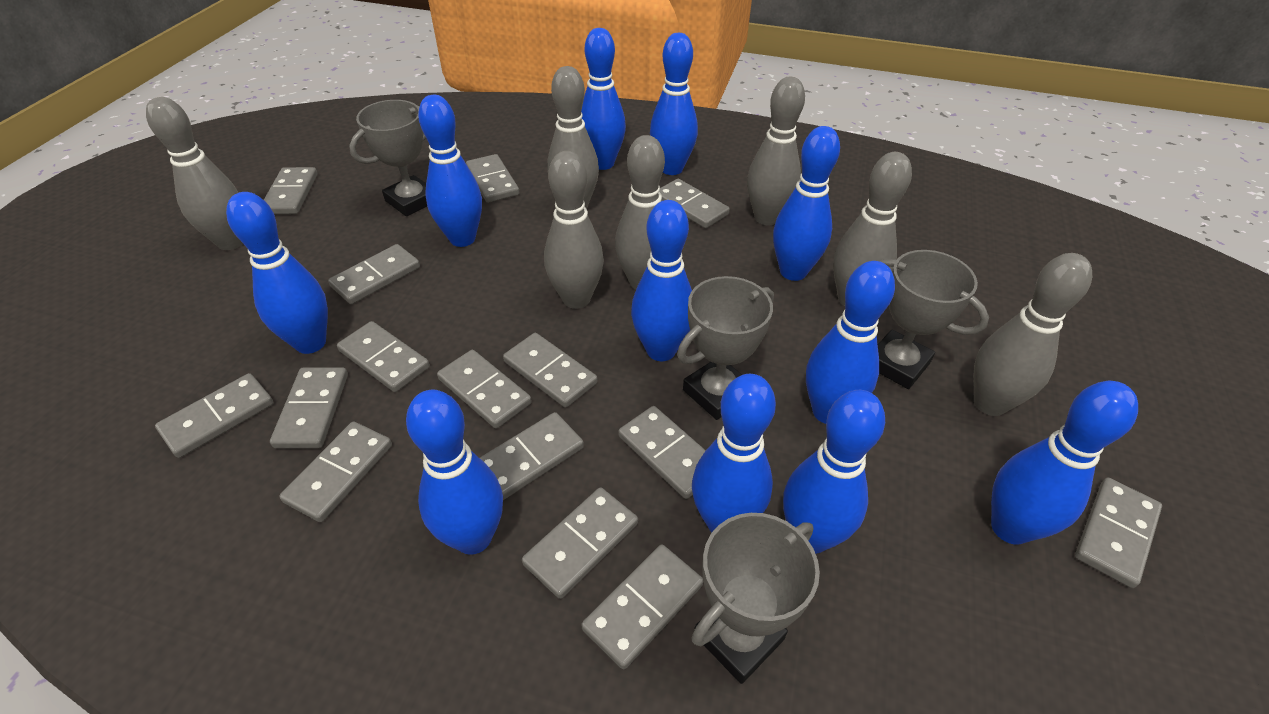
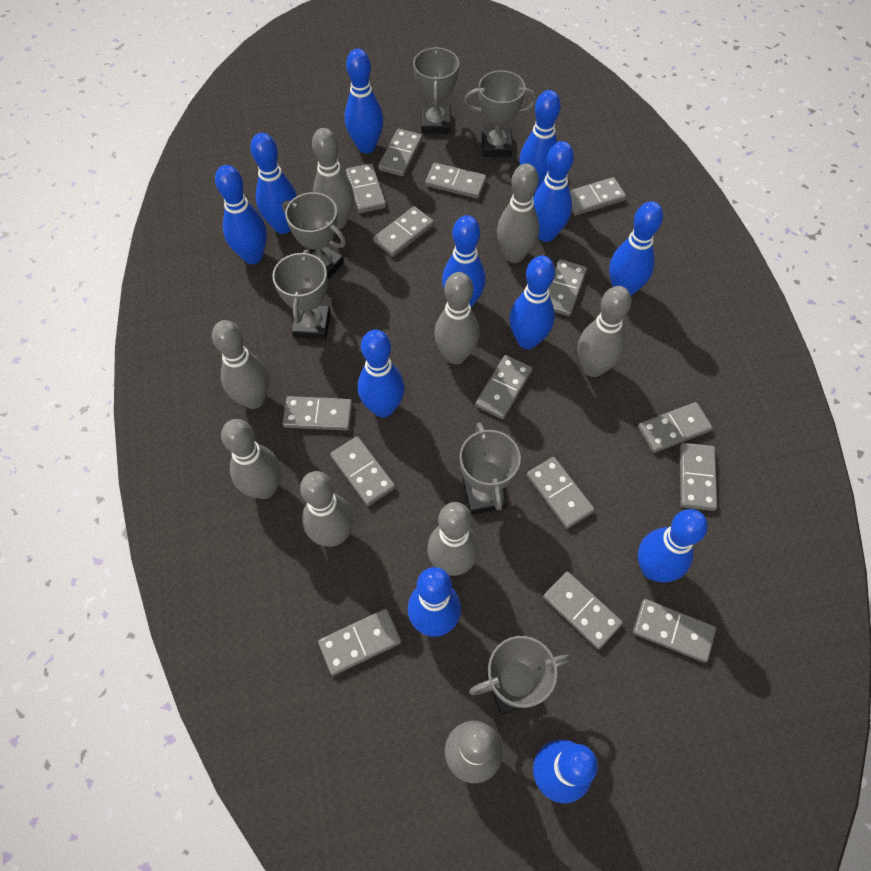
blue bowling pin: 11 -> 12
grey bowling pin: 7 -> 9
grey trophy: 4 -> 6

